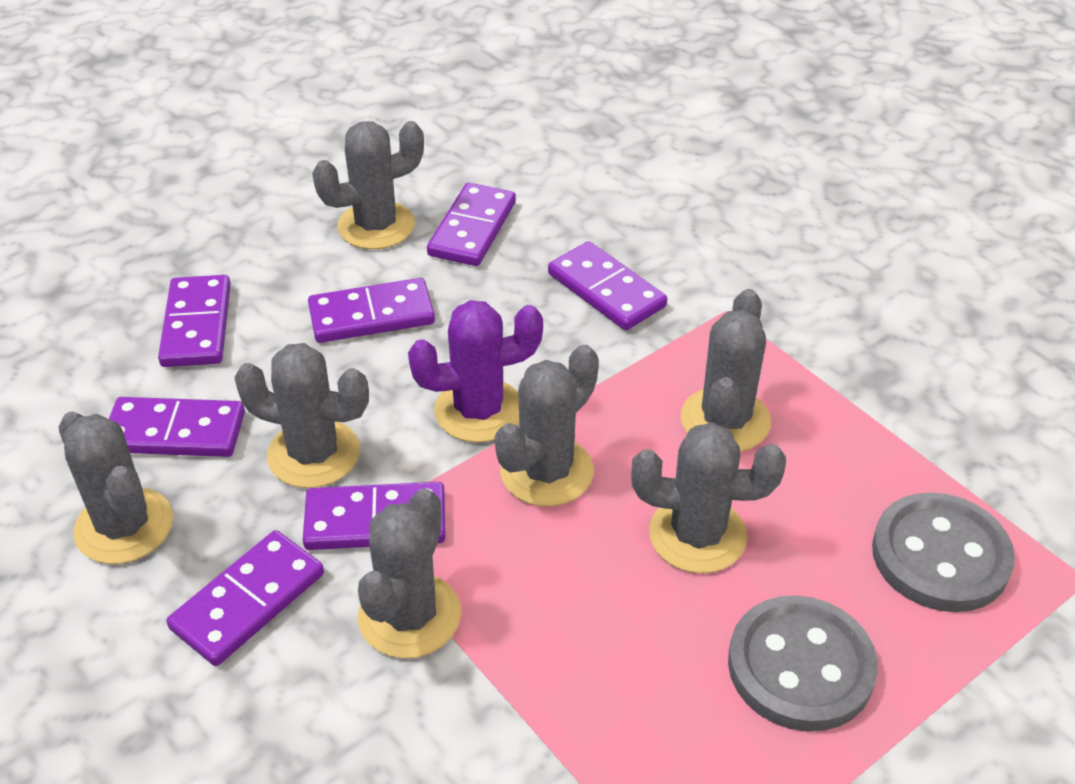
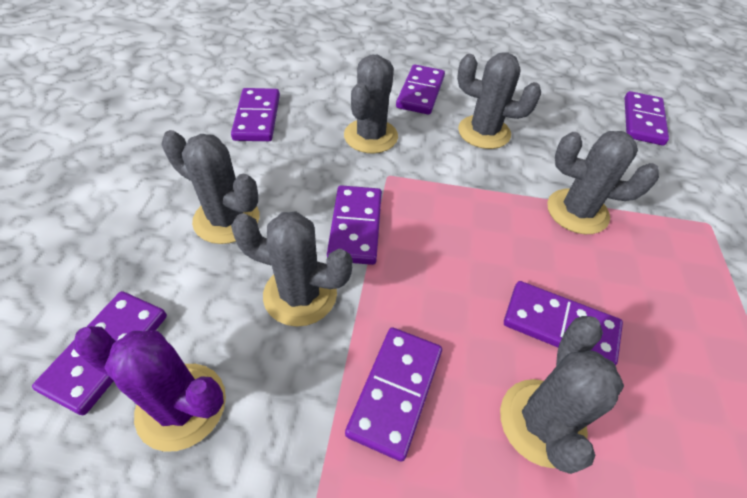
grey button: 2 -> 0
grey cactus: 7 -> 6

